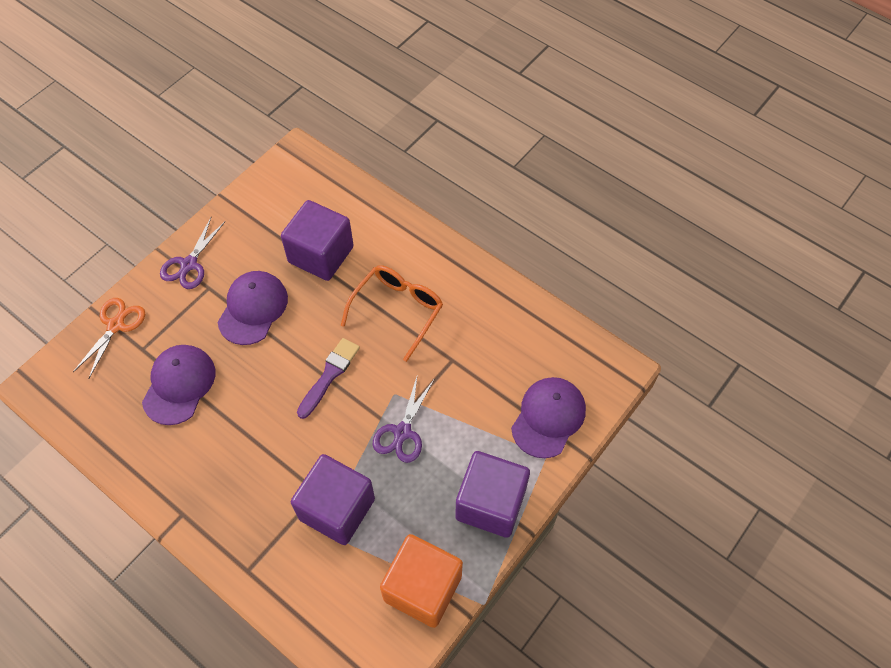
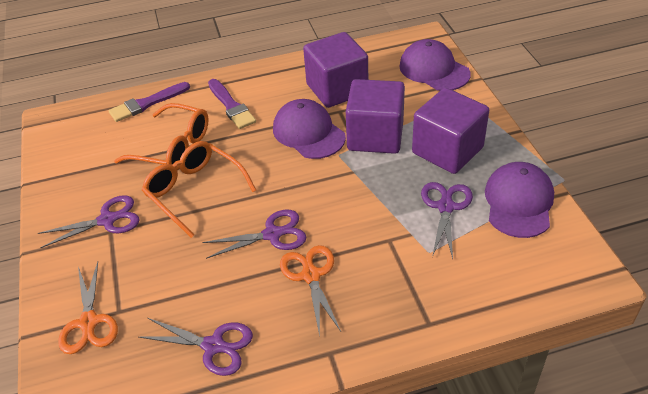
orange cube: 1 -> 0
orange glasses: 1 -> 2
orange scissors: 1 -> 2
purple brush: 1 -> 2
purple scissors: 2 -> 4

